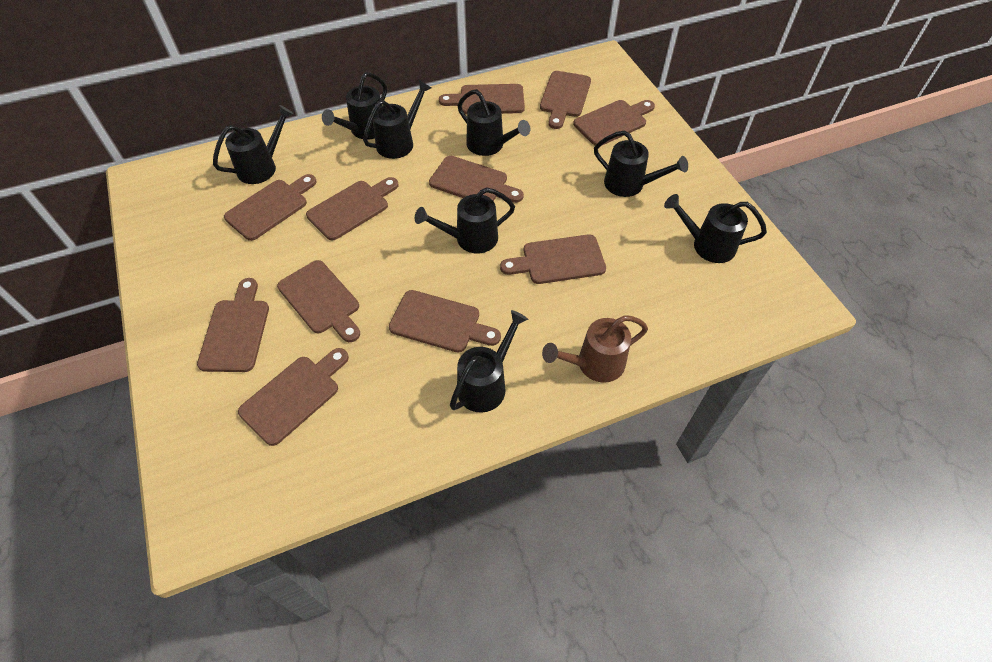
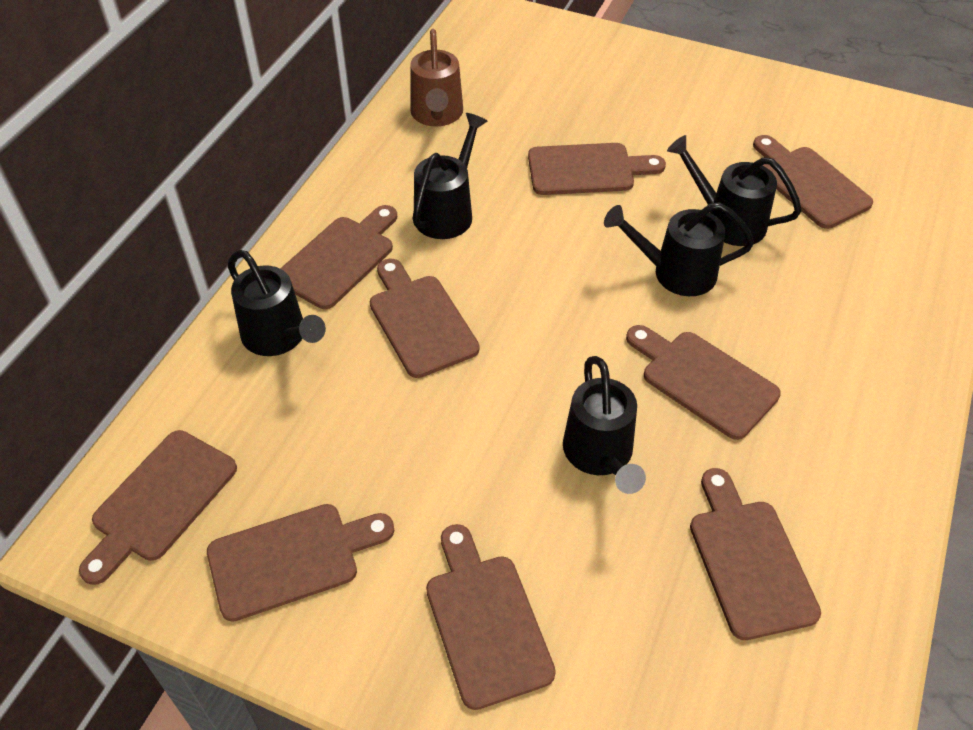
black watering can: 8 -> 5
brown cutting board: 11 -> 9

